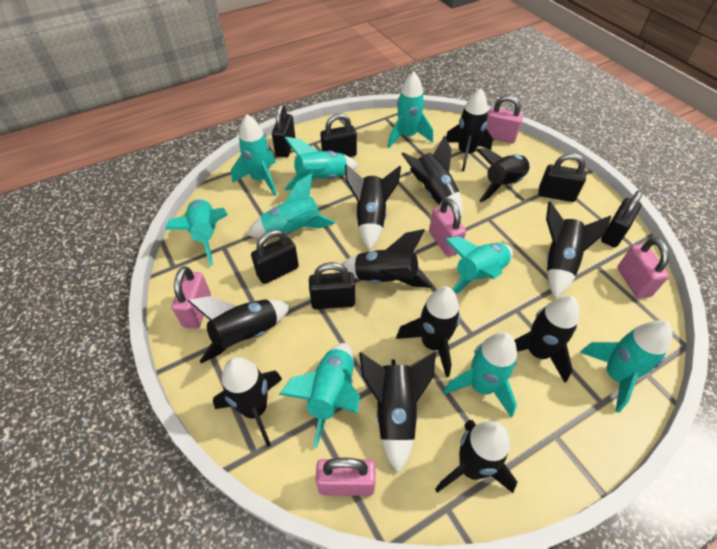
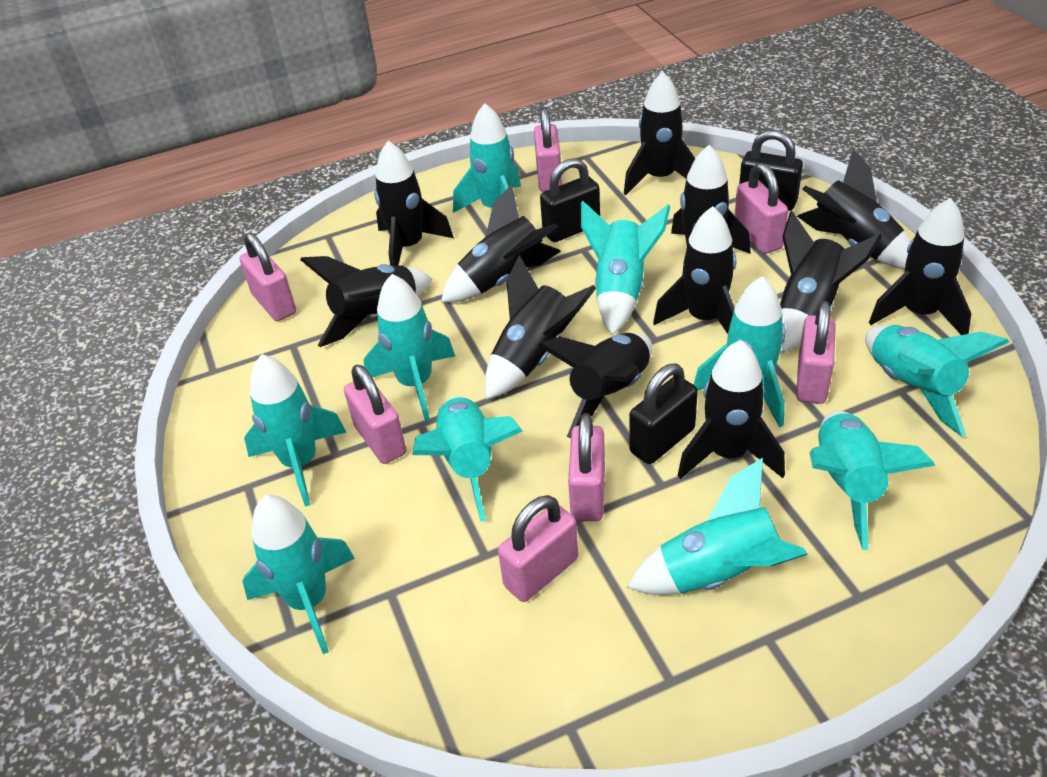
black padlock: 6 -> 3
pink padlock: 5 -> 7
turquoise rocket: 9 -> 10

